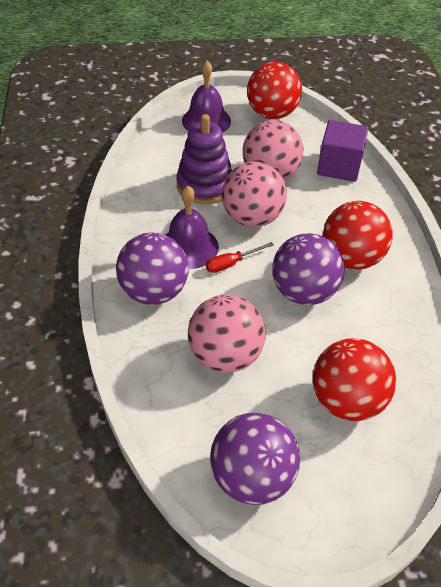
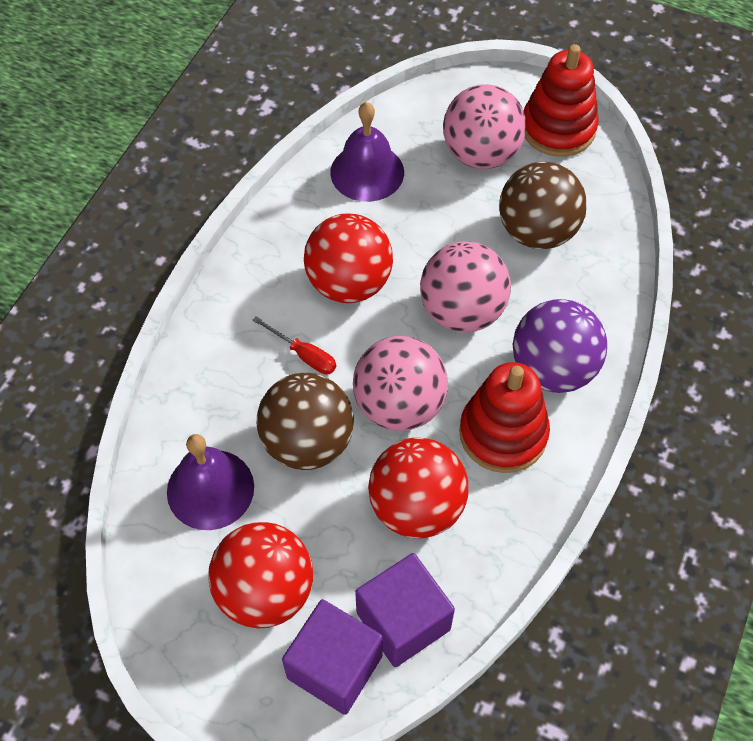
brown ball: 0 -> 2
purple ball: 3 -> 1
purple cube: 1 -> 2
purple stacking toy: 1 -> 0
red stacking toy: 0 -> 2

